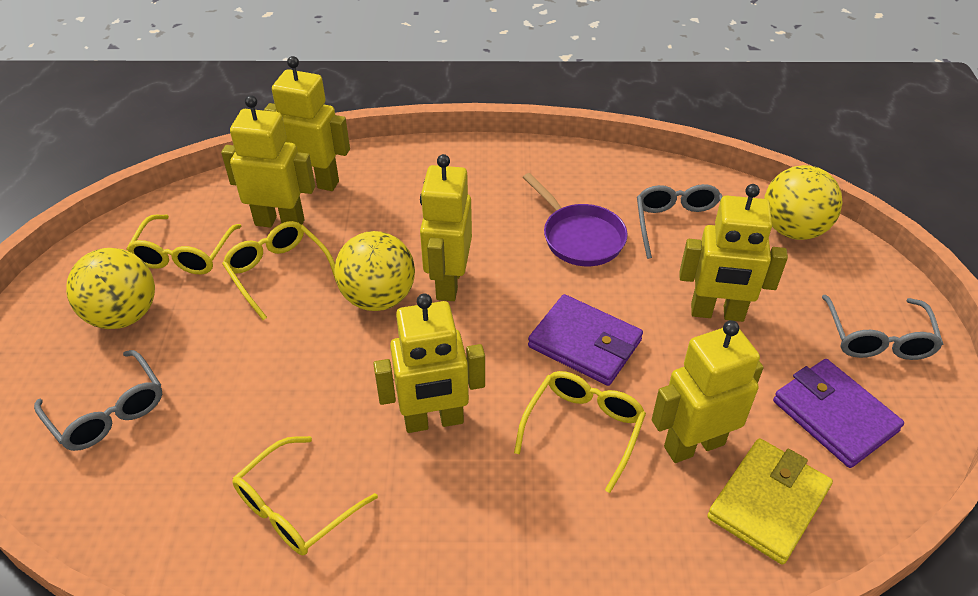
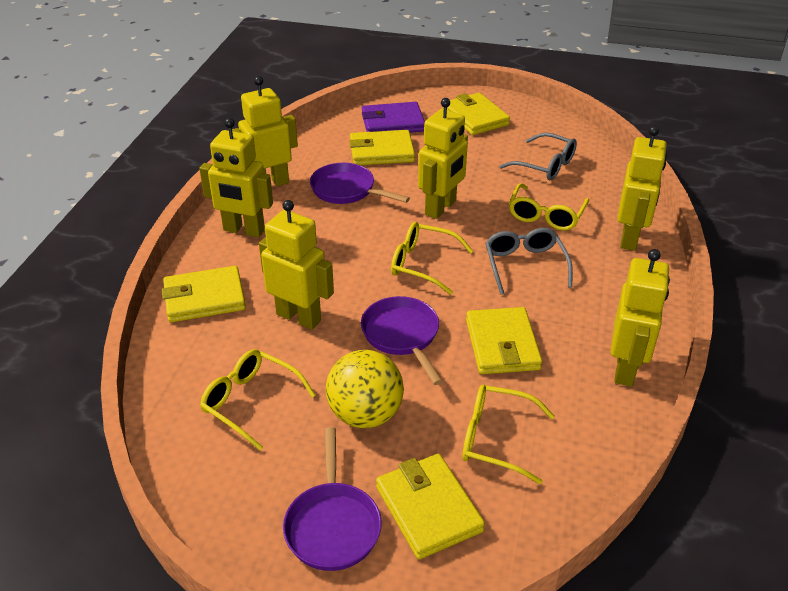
grey glasses: 3 -> 2
purple pan: 1 -> 3
purple wallet: 2 -> 1
yellow ball: 3 -> 1
yellow wallet: 1 -> 5

